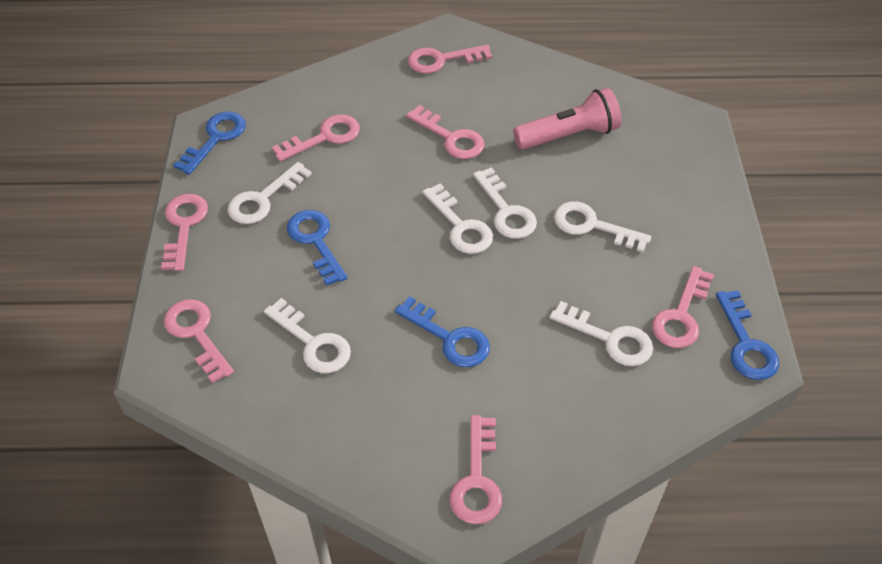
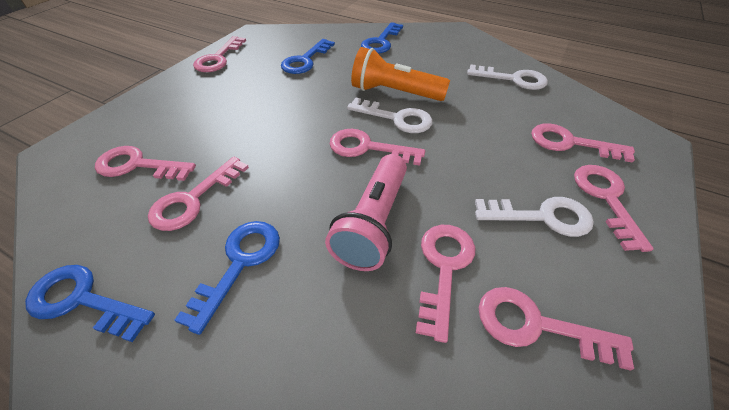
orange flashlight: 0 -> 1
pink key: 7 -> 8
white key: 6 -> 3

